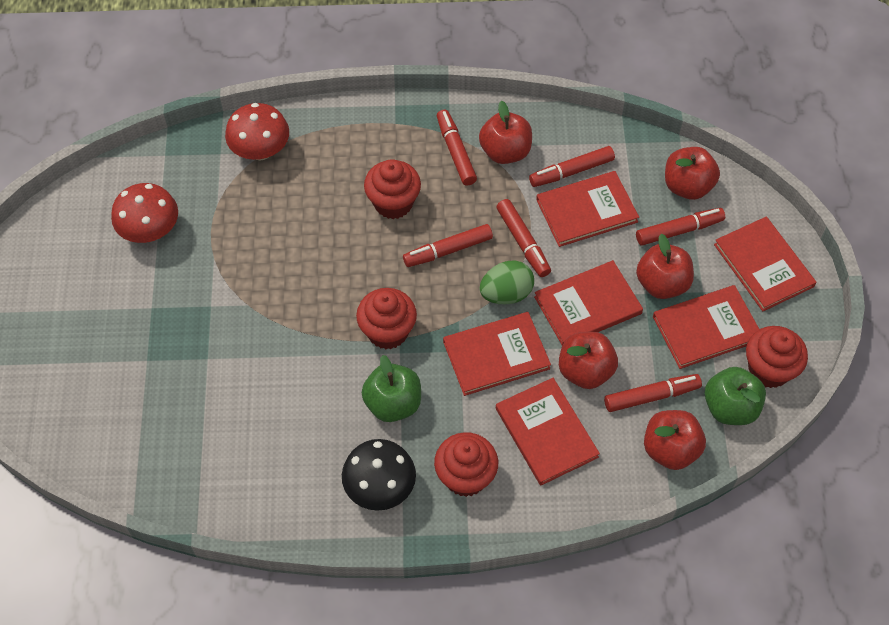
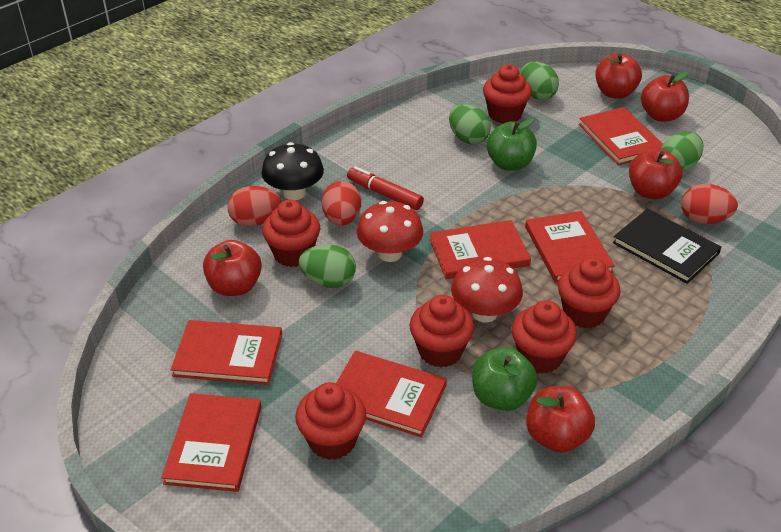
black book: 0 -> 1
green egg: 1 -> 4
red cupcake: 4 -> 6
red egg: 0 -> 3
red marker: 6 -> 1

